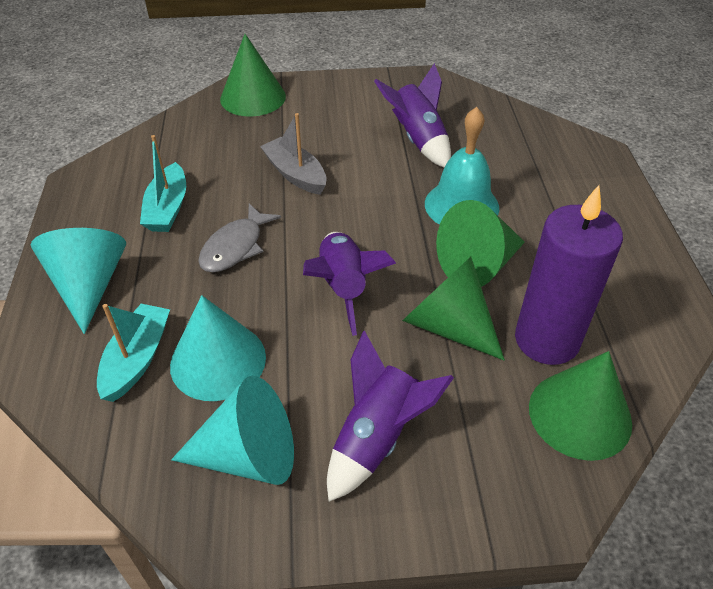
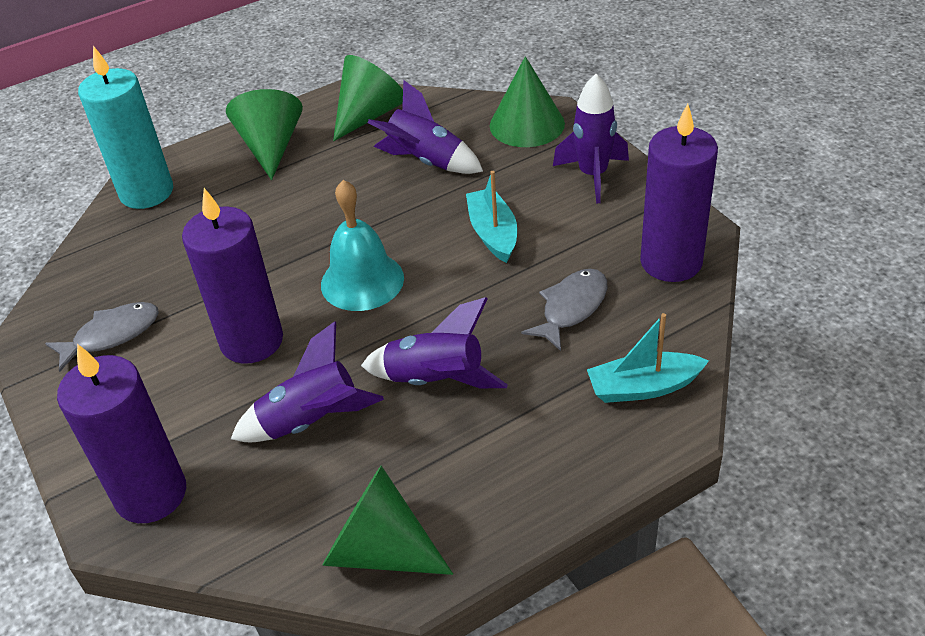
grey boat: 1 -> 0
grey fish: 1 -> 2
purple candle: 1 -> 3
purple rocket: 3 -> 4
turquoise candle: 0 -> 1
turquoise cone: 3 -> 0

